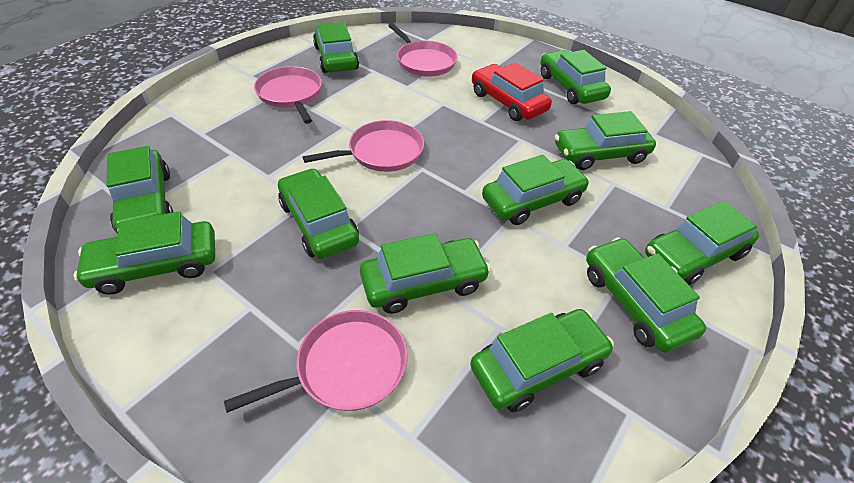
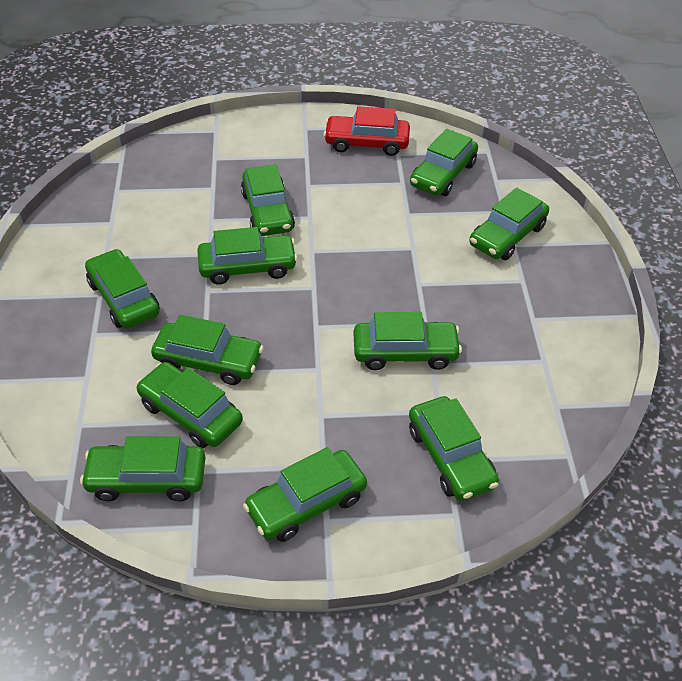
pink pan: 4 -> 0

